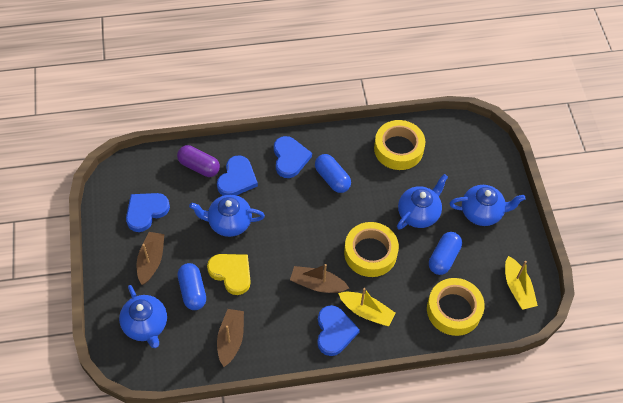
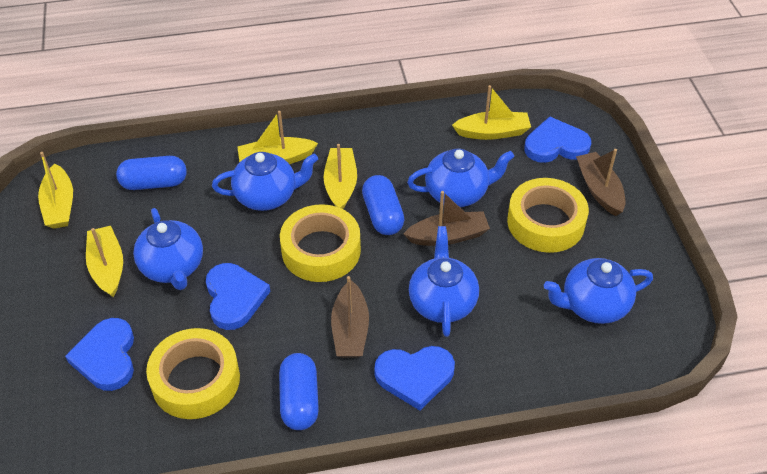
blue teapot: 4 -> 5
purple capsule: 1 -> 0
yellow boat: 2 -> 5
yellow heart: 1 -> 0

